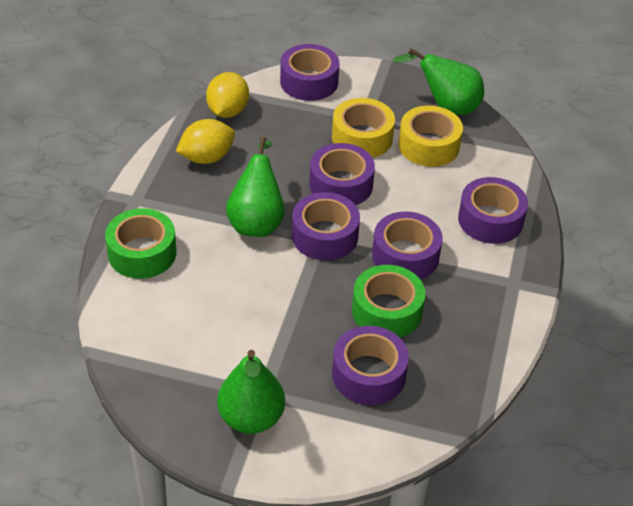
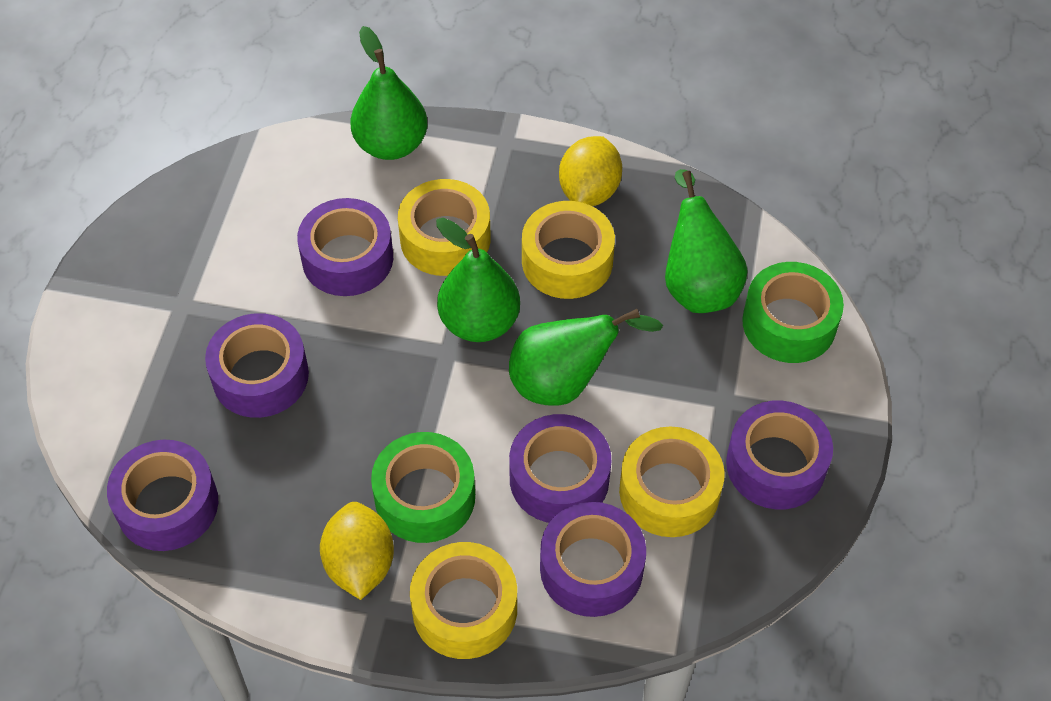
green pear: 3 -> 4
yellow tape: 2 -> 4

